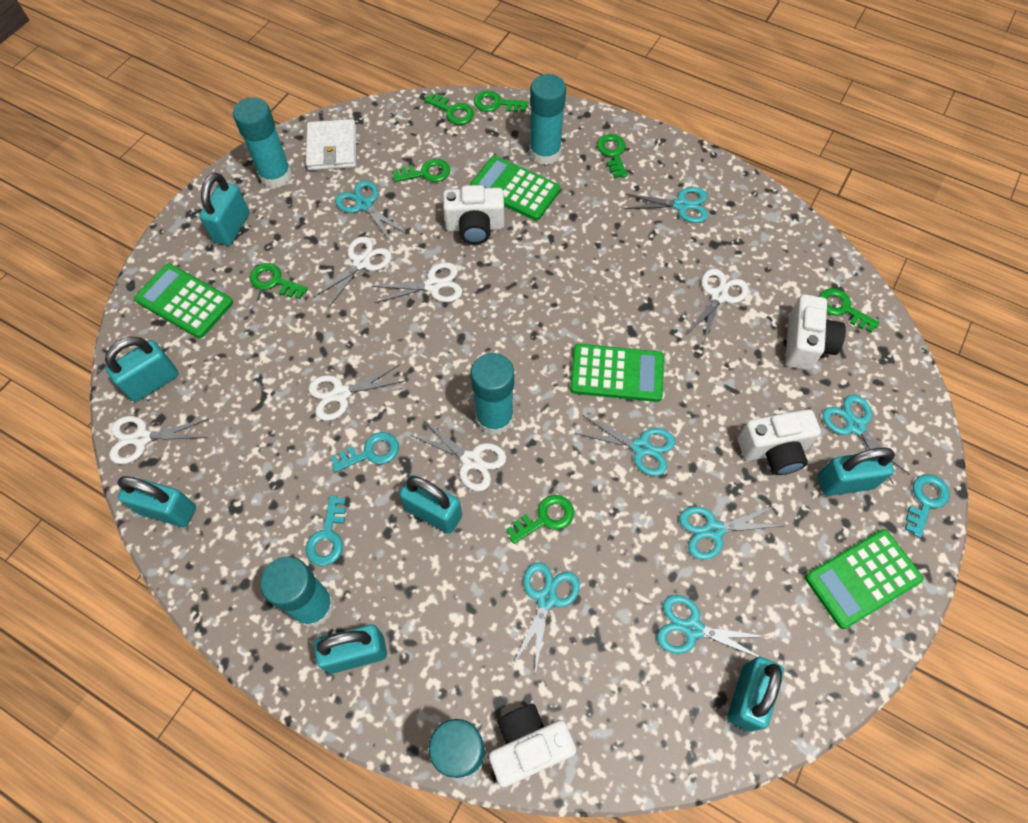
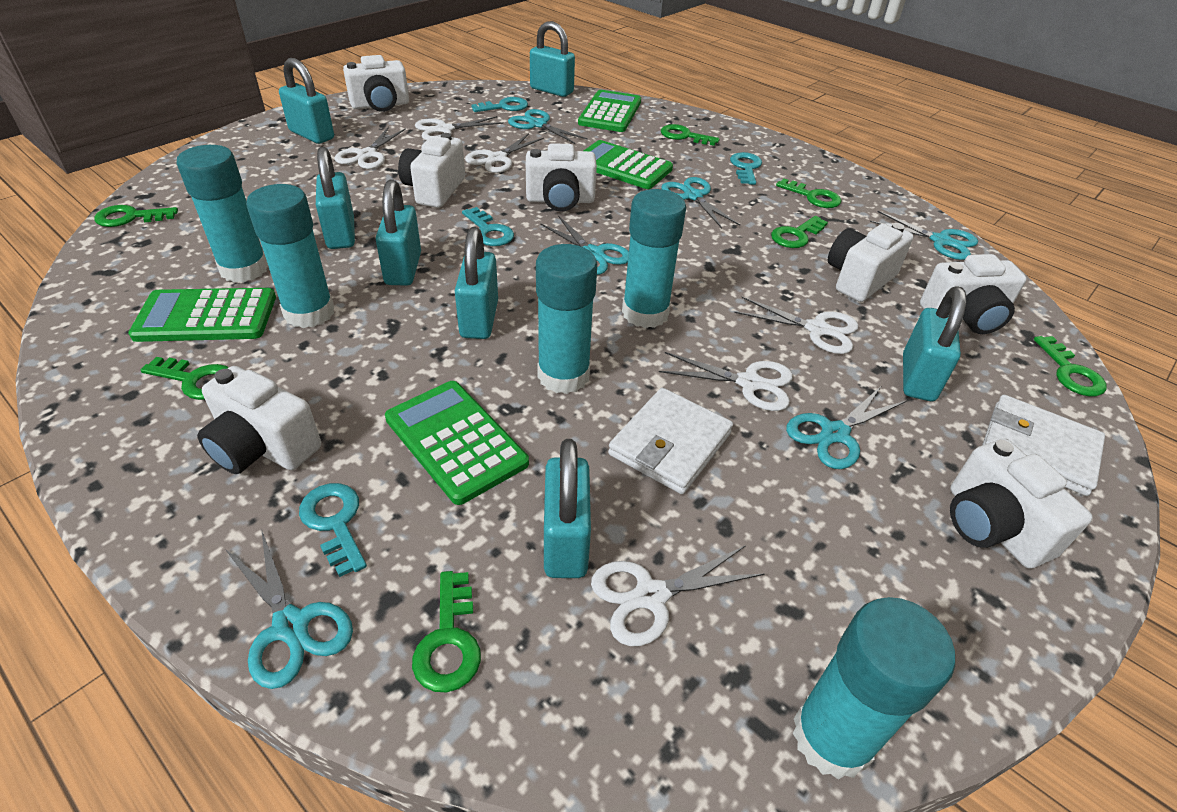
turquoise key: 3 -> 4
turquoise scissors: 7 -> 6
white camera: 4 -> 7
white wallet: 1 -> 2

